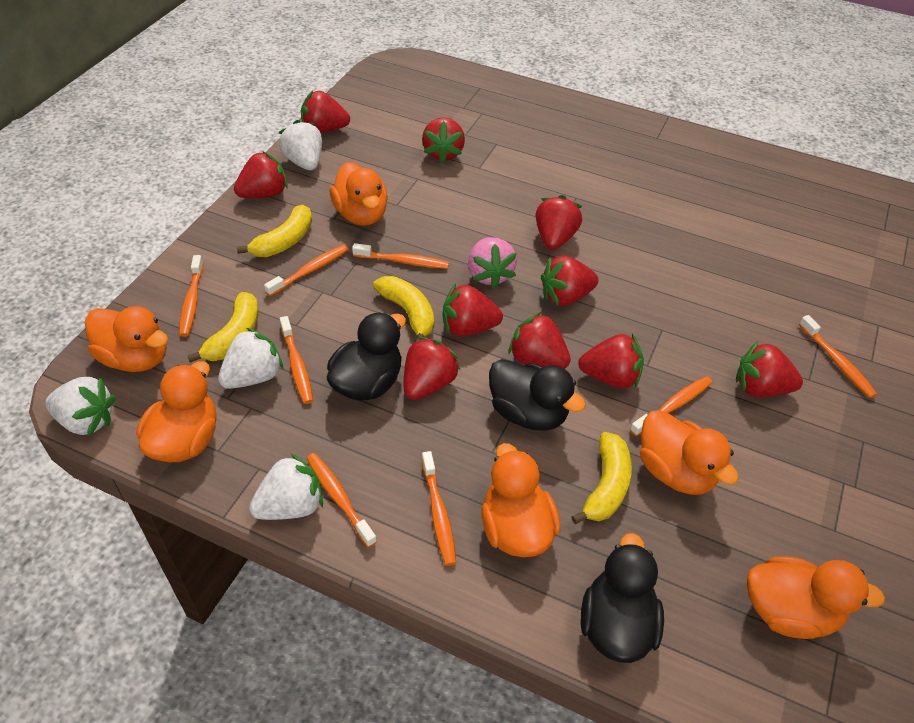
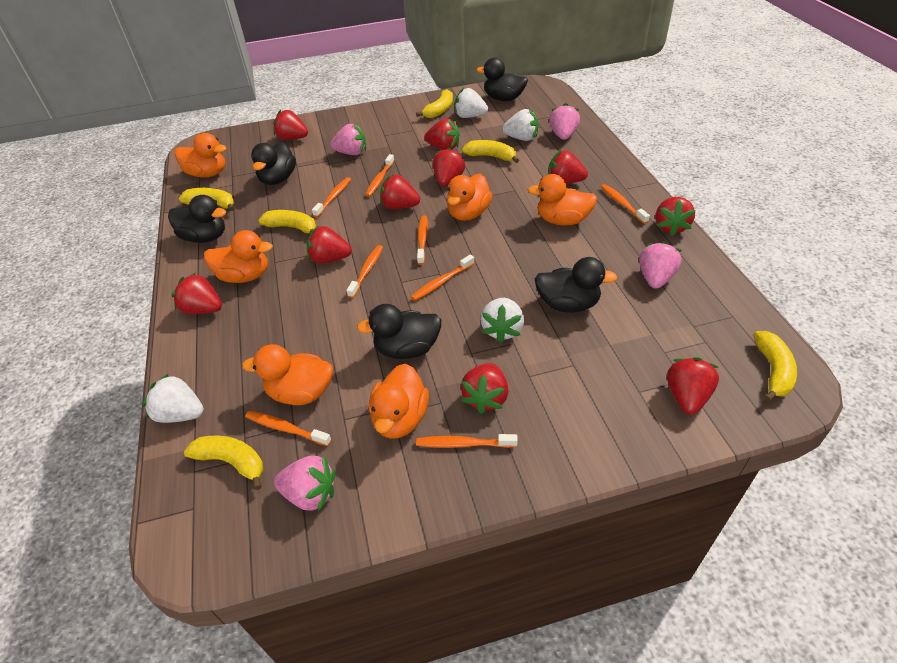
black duck: 3 -> 5
pink strawberry: 1 -> 4
yellow banana: 4 -> 6

